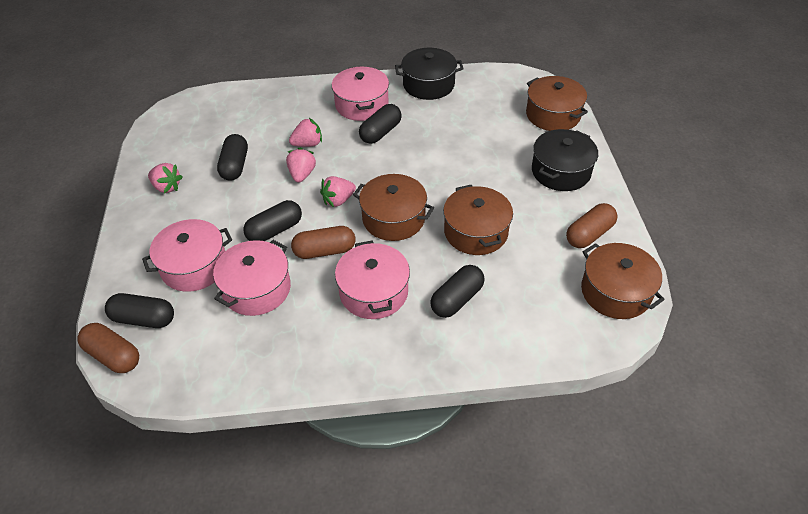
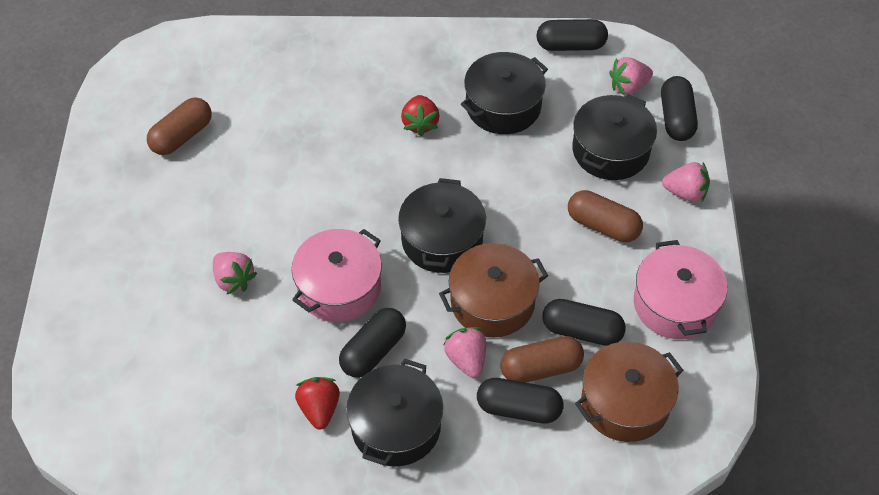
black pot: 2 -> 4
brown pot: 4 -> 2
pink pot: 4 -> 2
red strawberry: 0 -> 2

